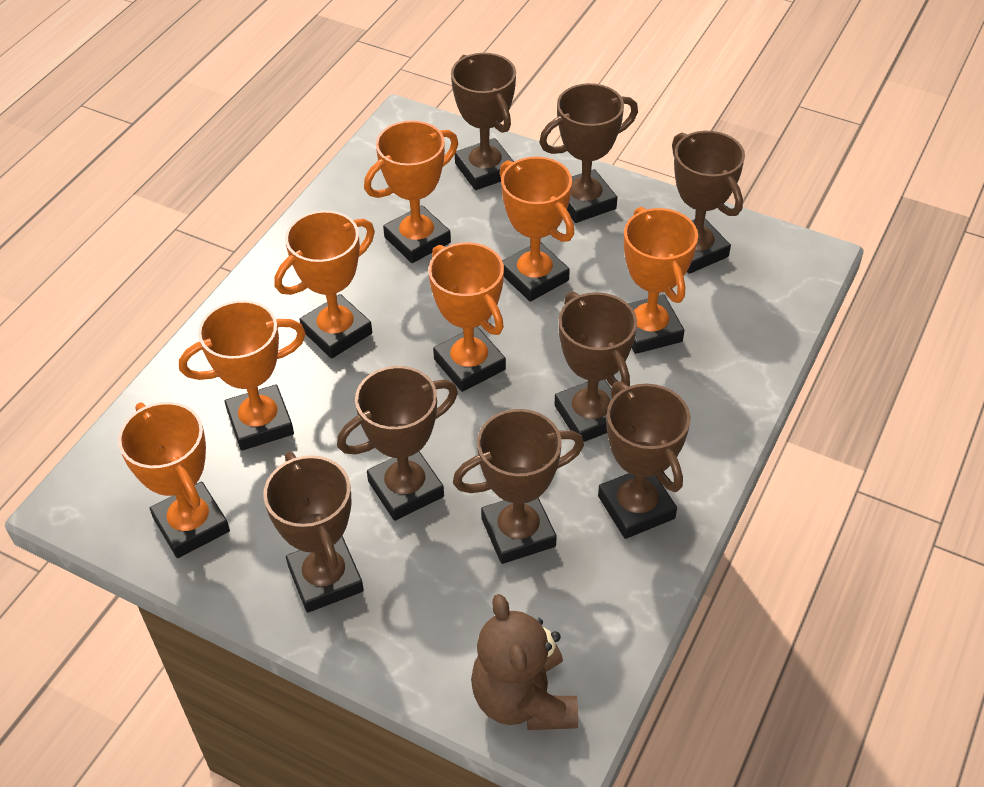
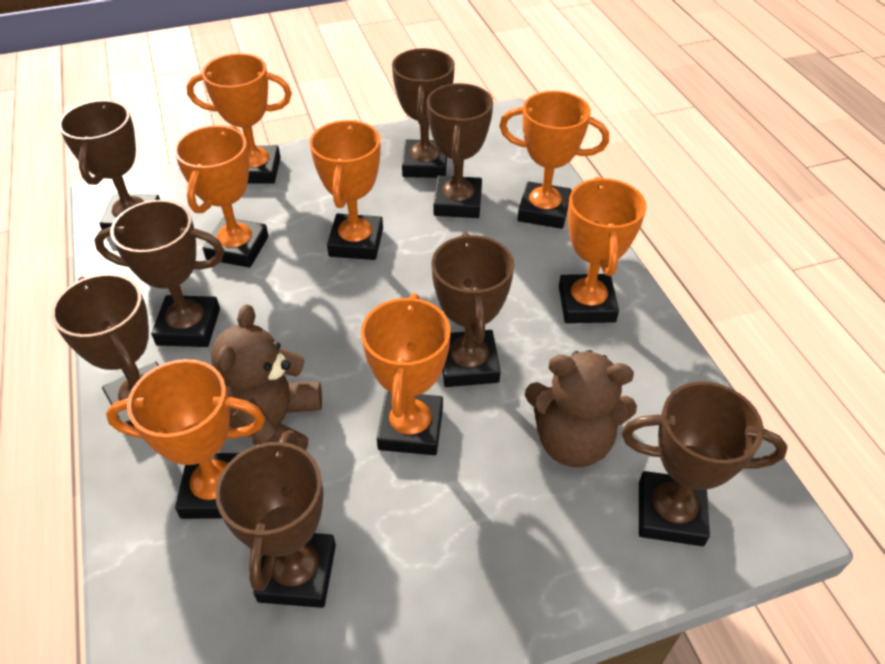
brown teddy bear: 1 -> 2

